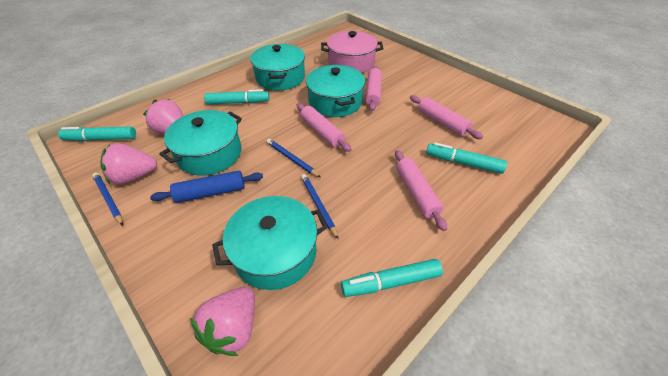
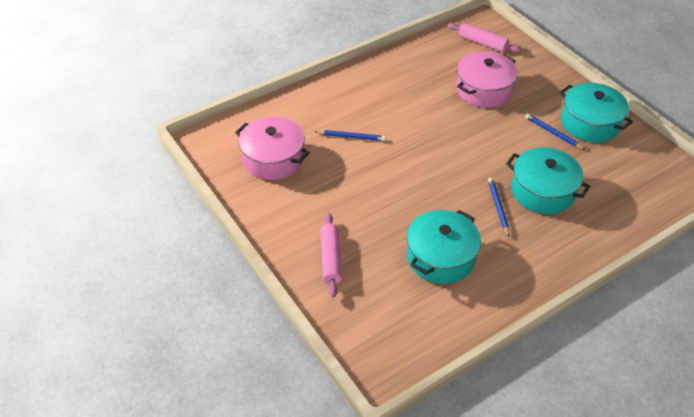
blue rolling pin: 1 -> 0
pink pot: 1 -> 2
pink rolling pin: 4 -> 2
pink strawberry: 3 -> 0
turquoise marker: 4 -> 0
turquoise pot: 4 -> 3

